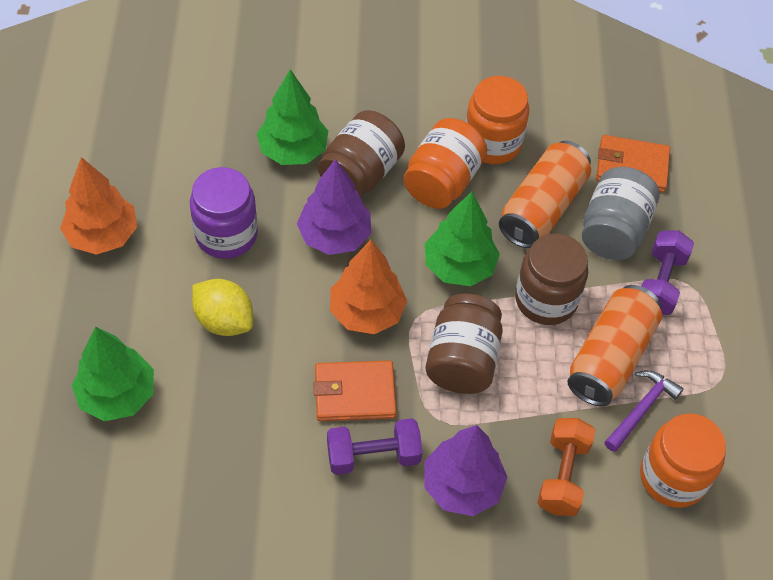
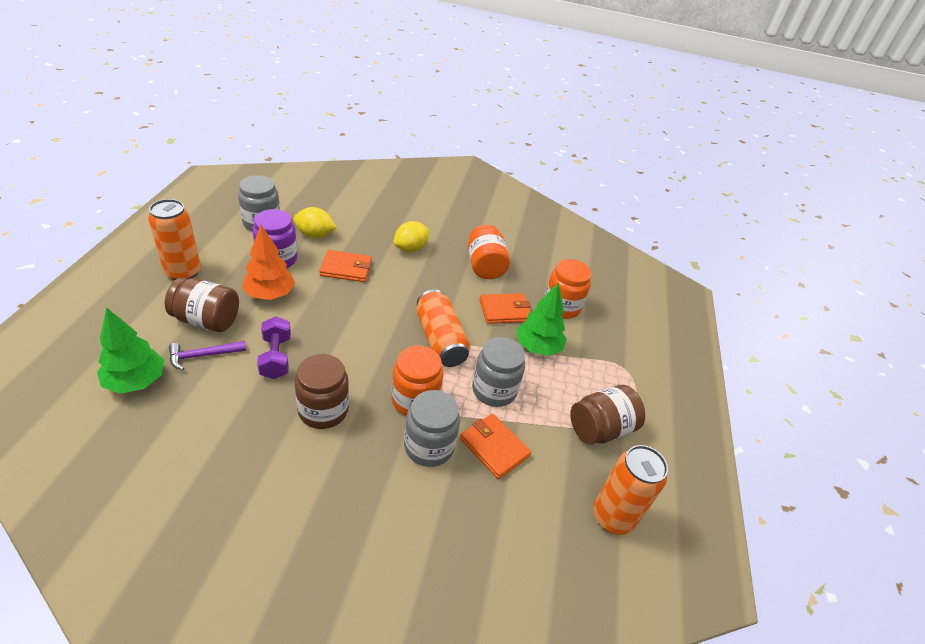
green tree: 3 -> 2
grey jar: 1 -> 3
orange can: 2 -> 3
orange dumbbell: 1 -> 0
orange tree: 2 -> 1
orange wallet: 2 -> 3
purple dumbbell: 2 -> 1
purple tree: 2 -> 0
yellow lemon: 1 -> 2

